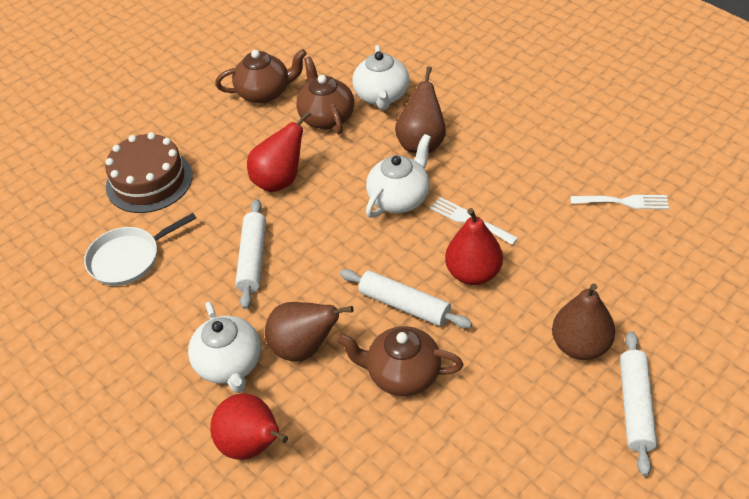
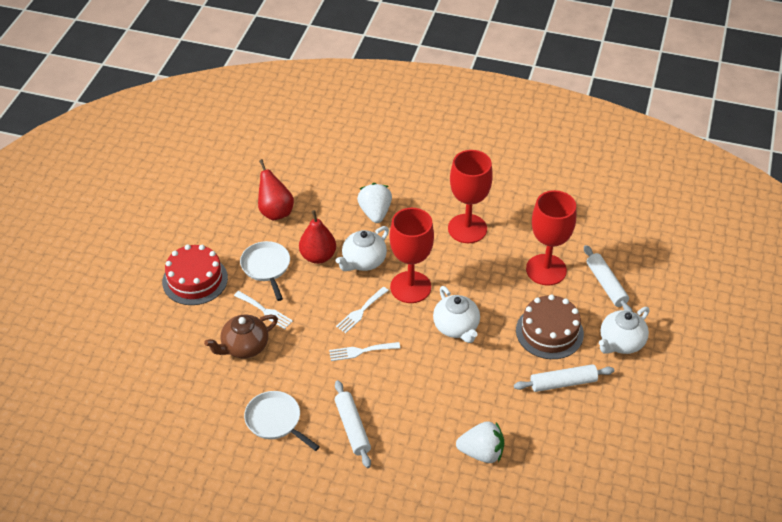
brown pear: 3 -> 0
brown teapot: 3 -> 1
red cake: 0 -> 1
red goblet: 0 -> 3
red pear: 3 -> 2
white fork: 2 -> 3
white pan: 1 -> 2
white strawberry: 0 -> 2

